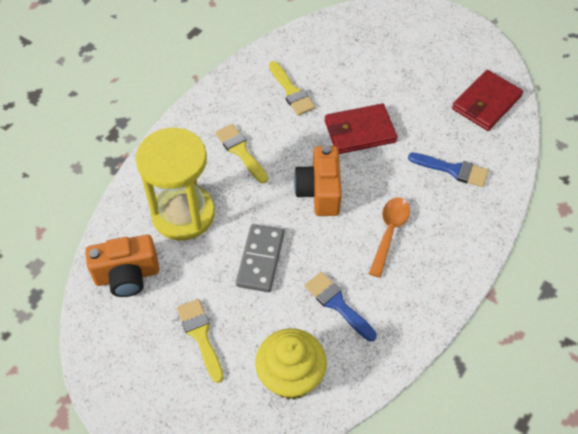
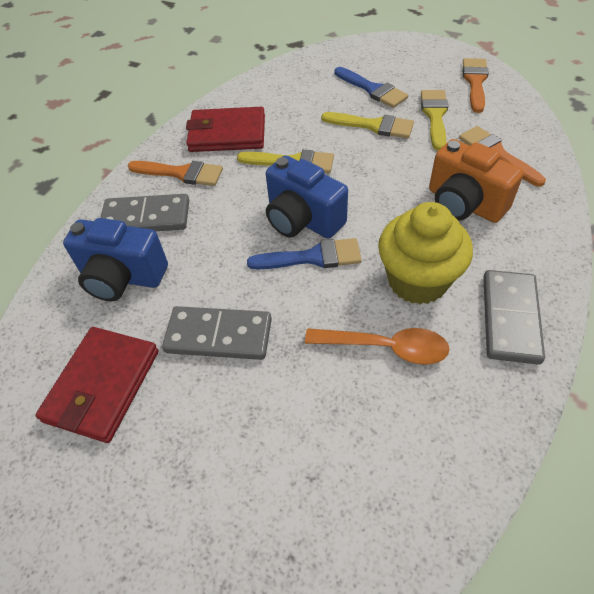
blue camera: 0 -> 2
grey domino: 1 -> 3
orange brush: 0 -> 3
orange camera: 2 -> 1
yellow hourglass: 1 -> 0

